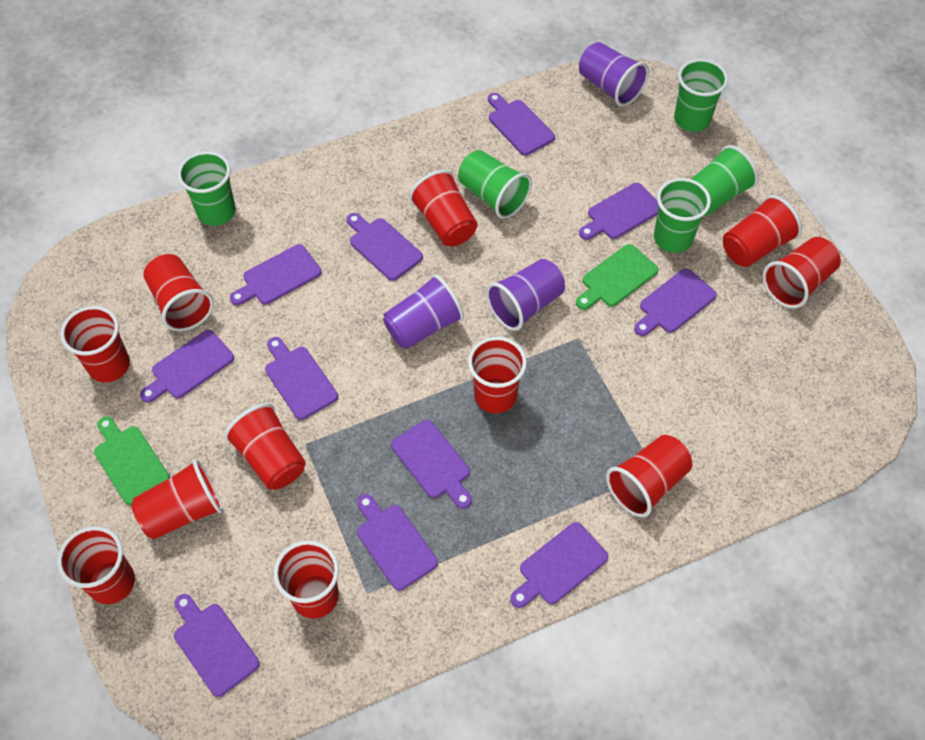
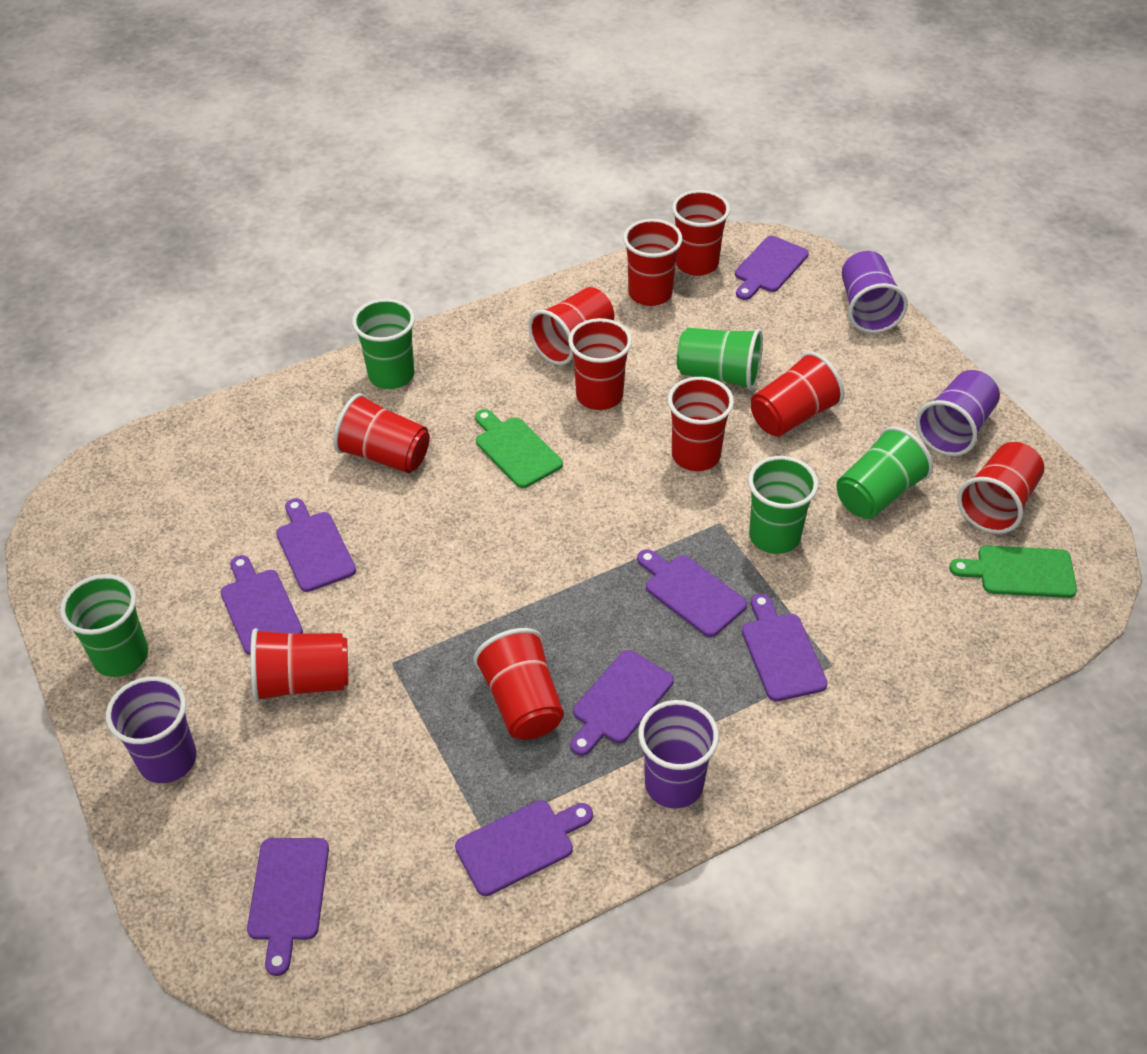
purple cup: 3 -> 4
purple cutting board: 11 -> 8
red cup: 11 -> 10

